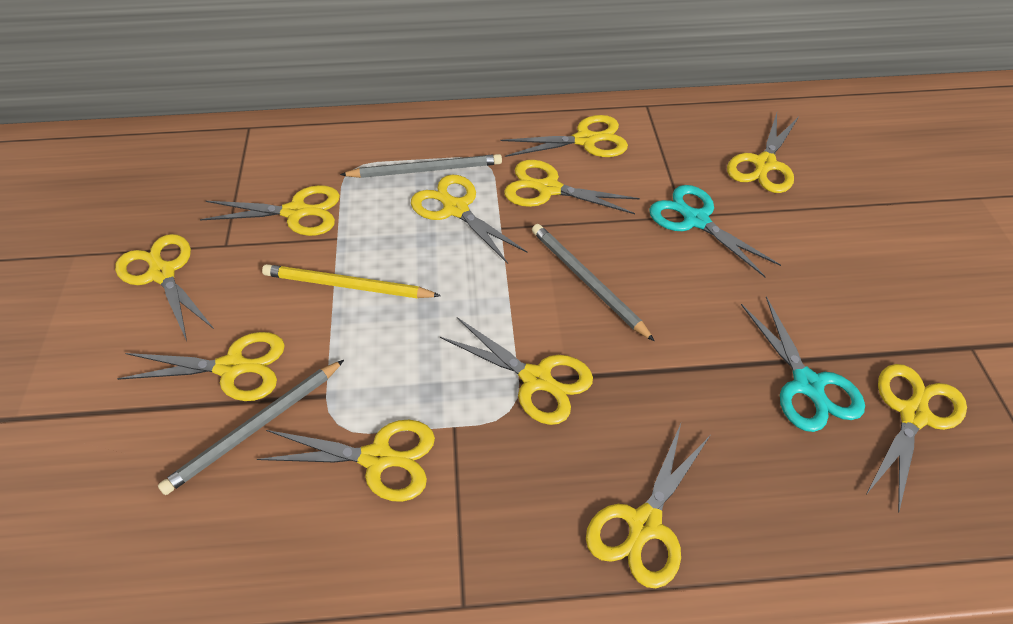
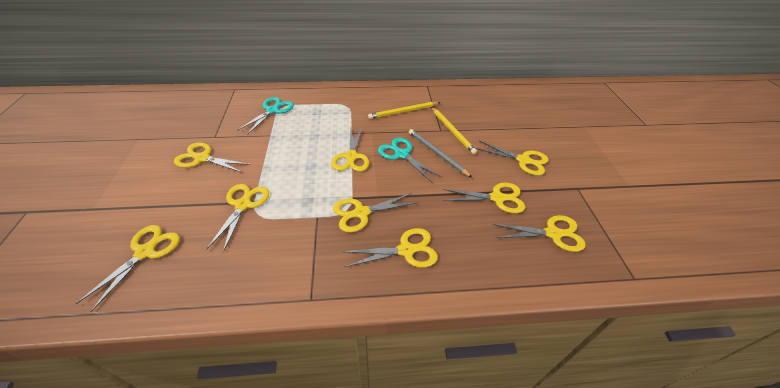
grey pencil: 3 -> 1
yellow pencil: 1 -> 2
yellow scissors: 11 -> 9

